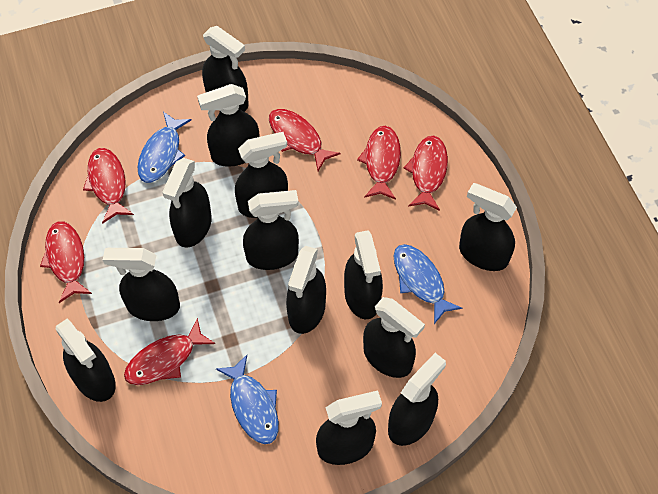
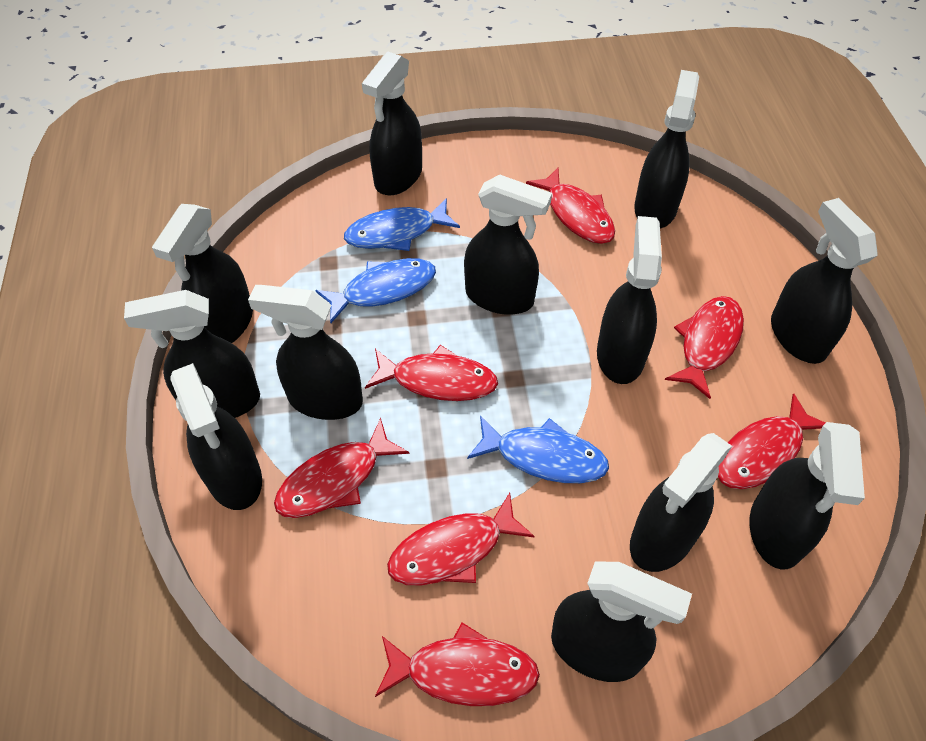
black spray bottle: 13 -> 12
red fish: 6 -> 7

